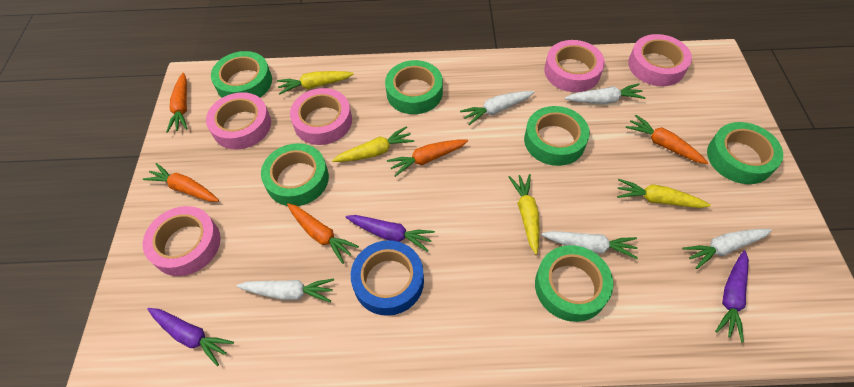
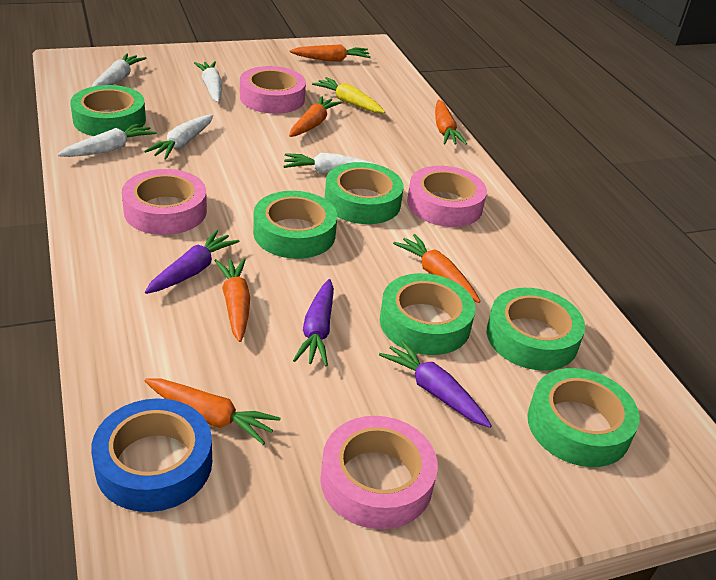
orange carrot: 5 -> 6
pink tape: 5 -> 4
yellow carrot: 4 -> 1

